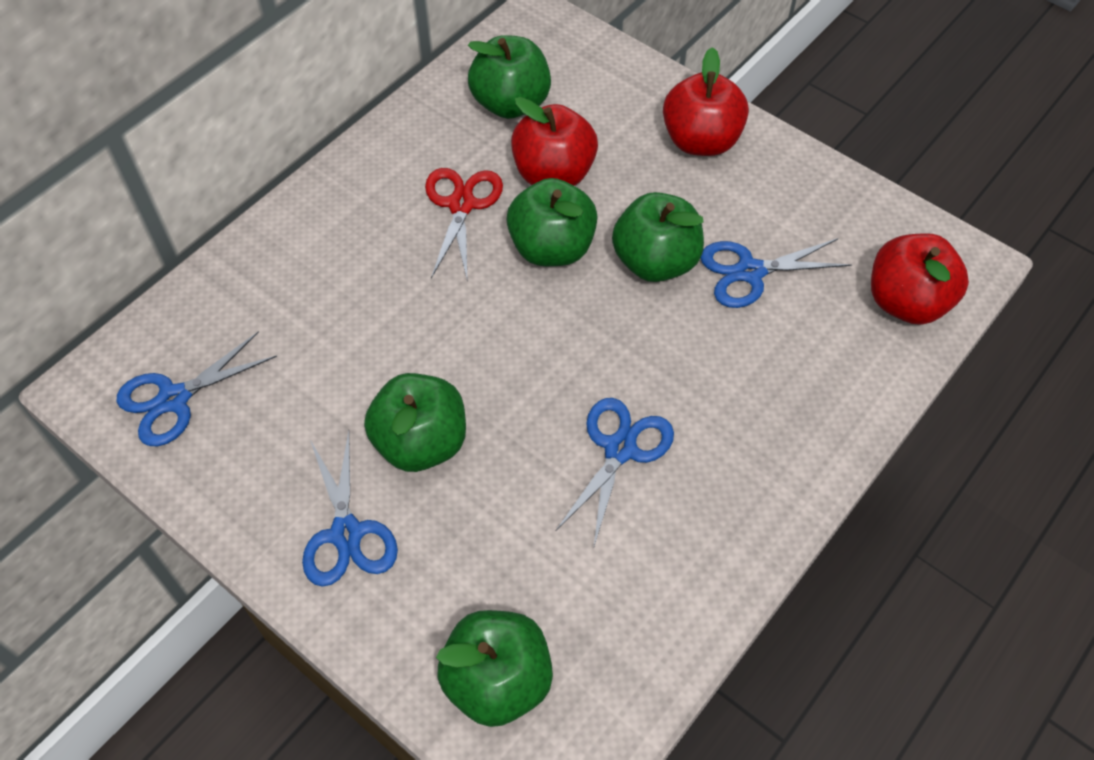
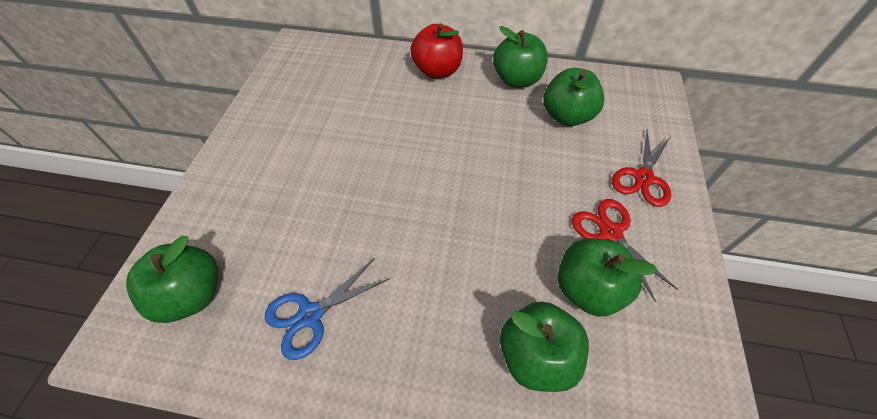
blue scissors: 4 -> 1
red apple: 3 -> 1
red scissors: 1 -> 2

